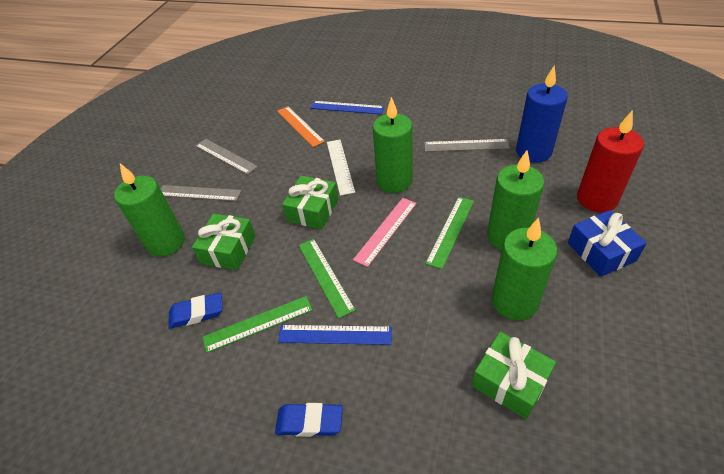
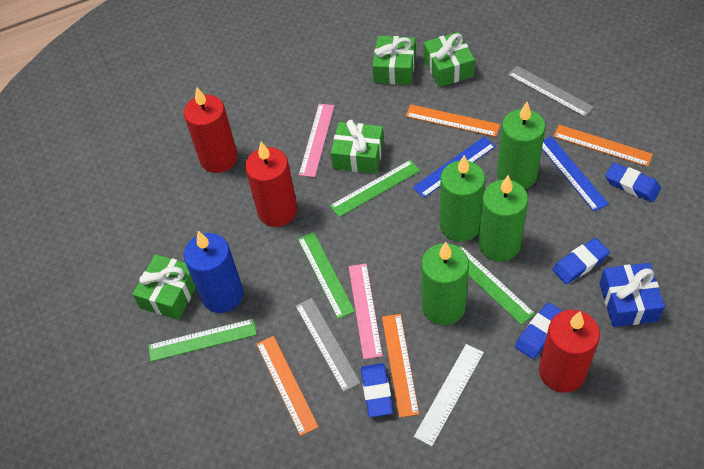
blue eraser: 2 -> 4
green gift: 3 -> 4
green ruler: 3 -> 4
grey ruler: 3 -> 2
orange ruler: 1 -> 4
pink ruler: 1 -> 2
red candle: 1 -> 3

